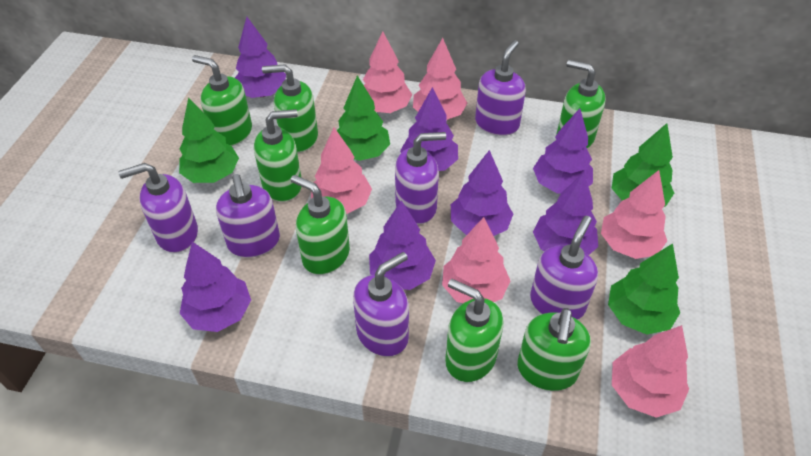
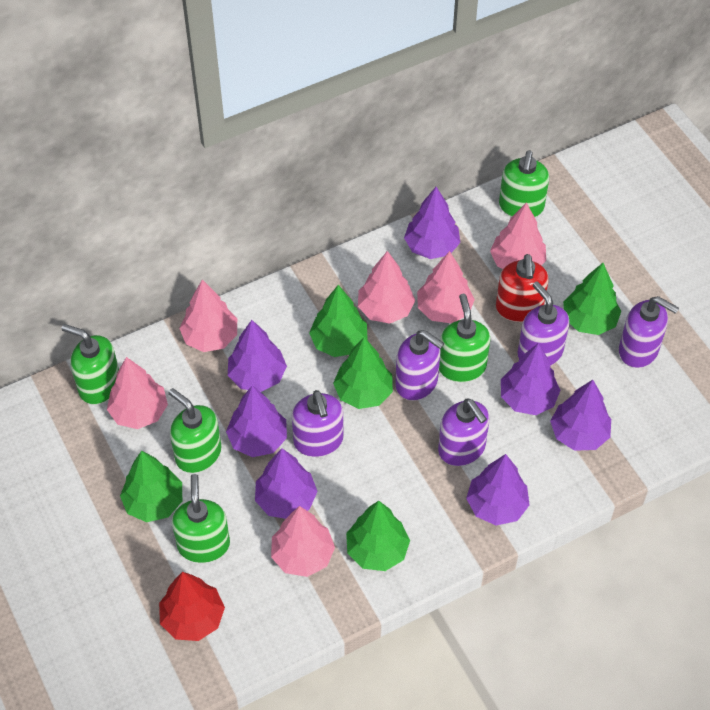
green soap dispenser: 7 -> 5
green tree: 4 -> 5
purple soap dispenser: 6 -> 5
red soap dispenser: 0 -> 1
red tree: 0 -> 1

